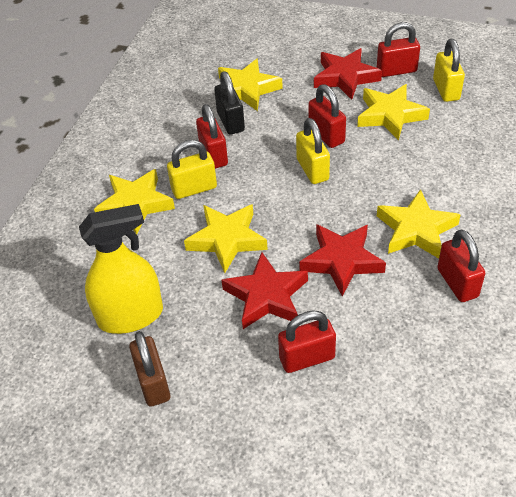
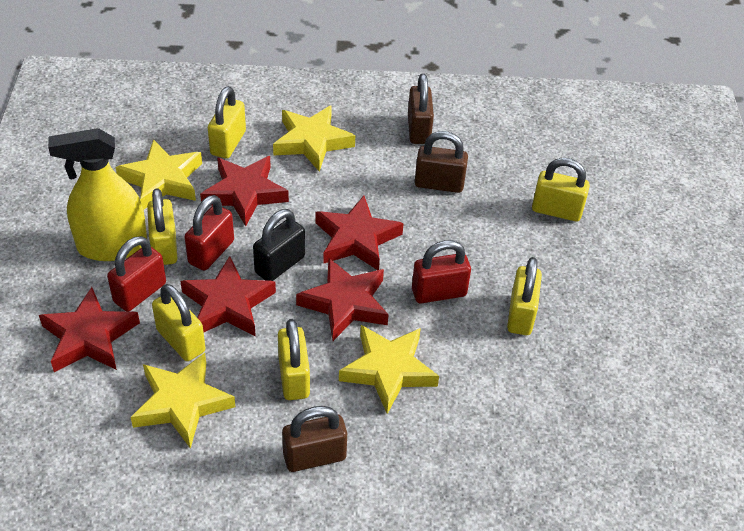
brown padlock: 1 -> 3
red padlock: 5 -> 3
red star: 3 -> 5
yellow padlock: 3 -> 6
yellow star: 5 -> 4

